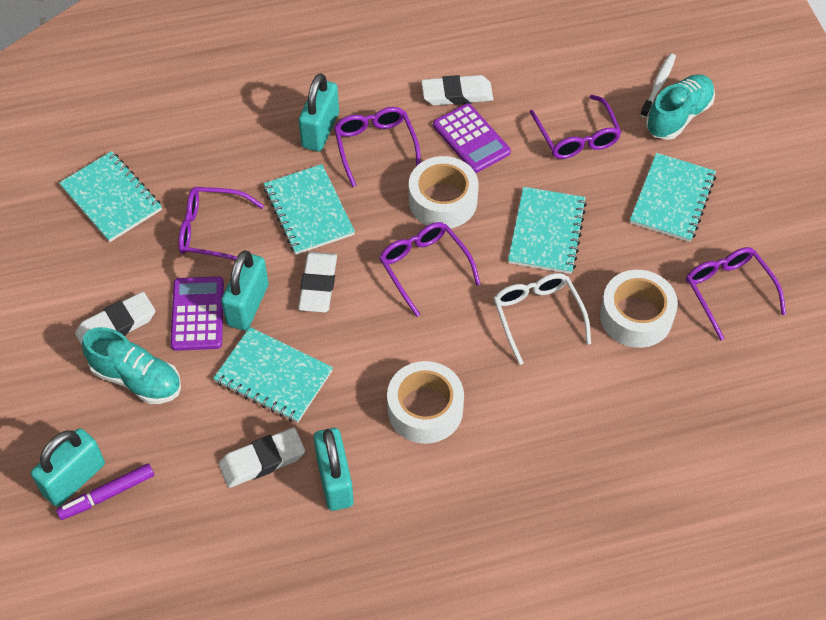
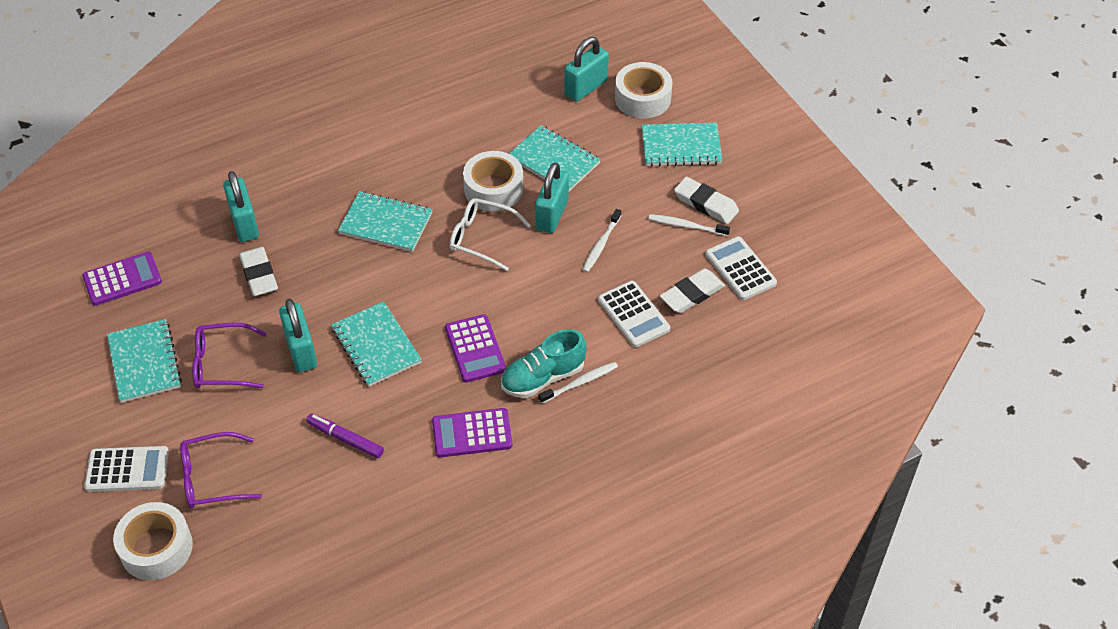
purple calculator: 2 -> 3
purple glasses: 5 -> 2
turquoise shoe: 2 -> 1
white calculator: 0 -> 3
white eraser: 4 -> 3
white toothbrush: 1 -> 3

